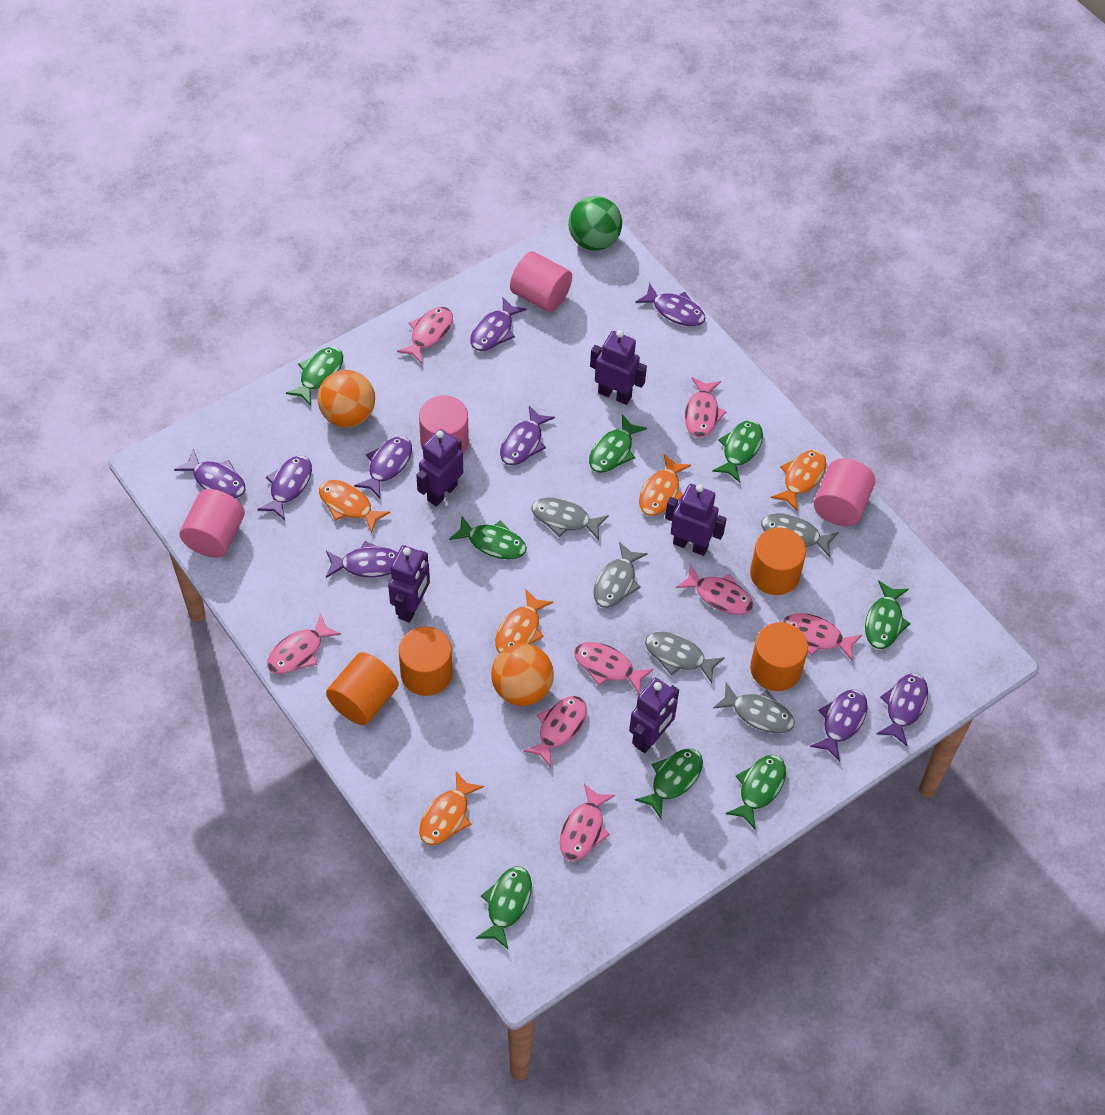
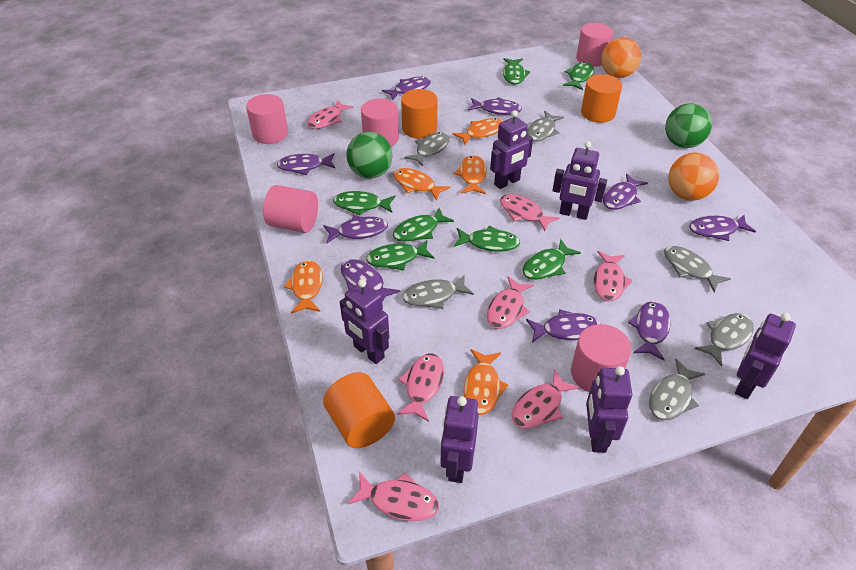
green ball: 1 -> 2
green fish: 8 -> 7
grey fish: 5 -> 6
orange cylinder: 4 -> 3
pink cylinder: 4 -> 5
pink fish: 8 -> 7
purple robot: 5 -> 6

